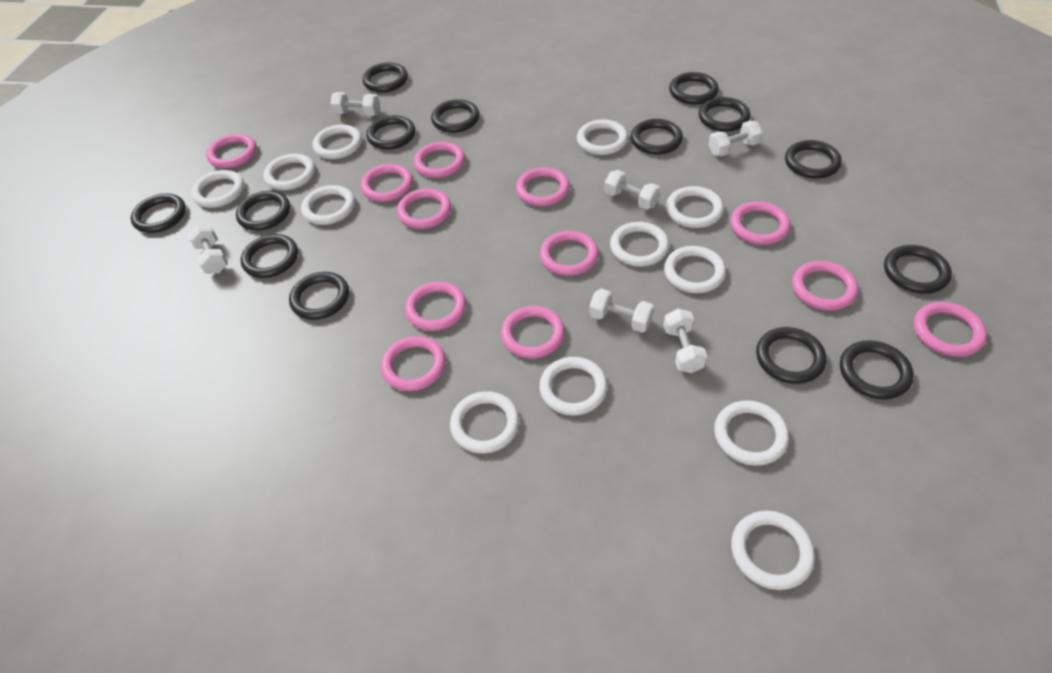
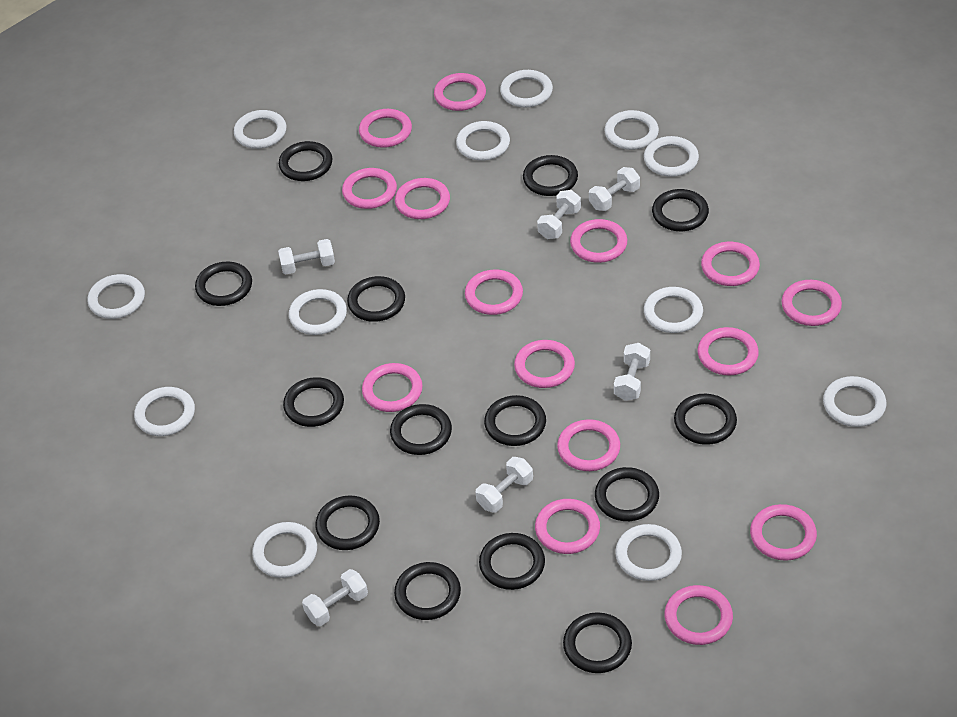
pink ring: 12 -> 15

